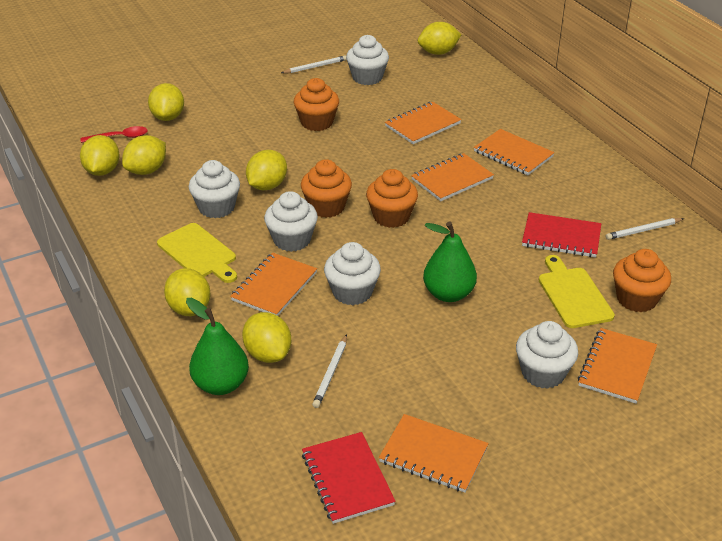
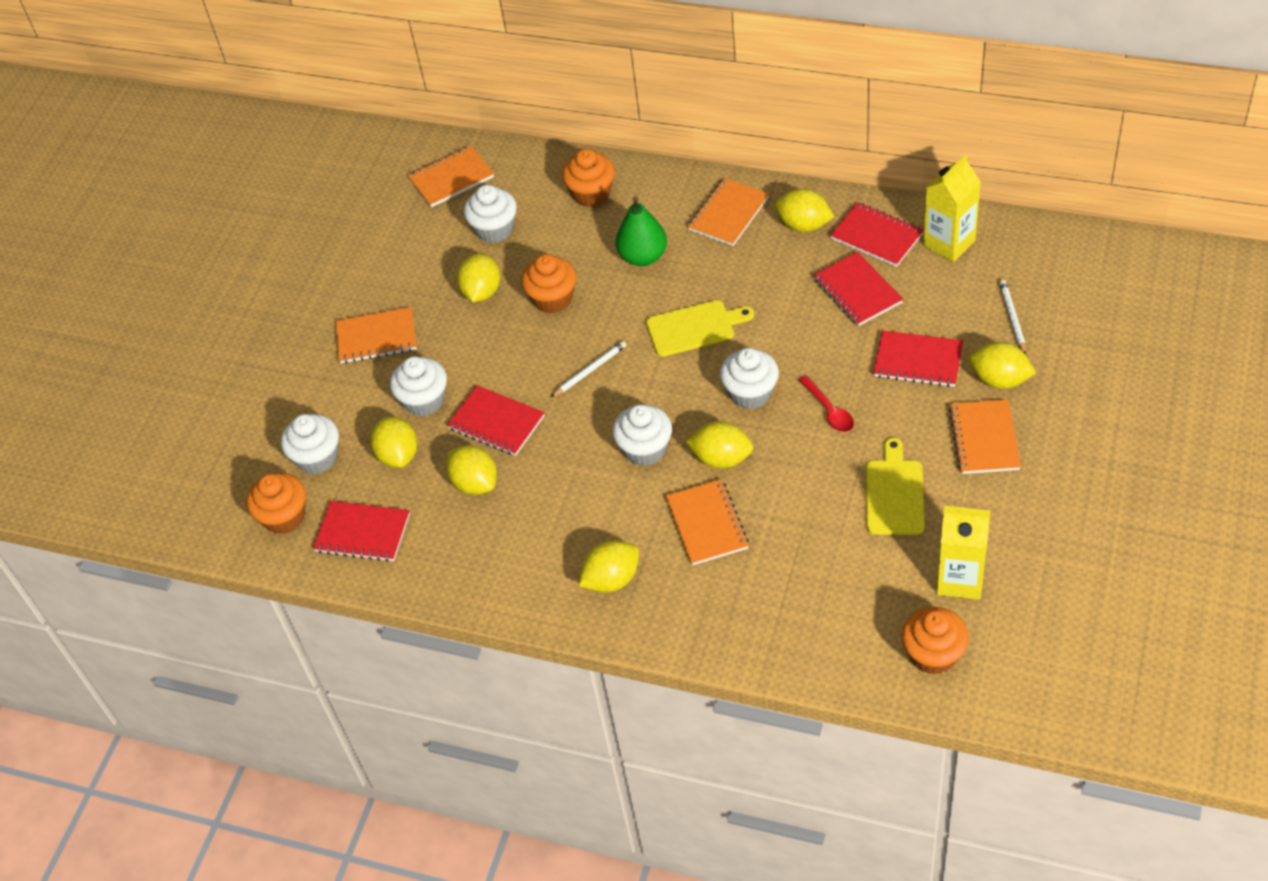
green pear: 2 -> 1
orange notebook: 6 -> 5
red notebook: 2 -> 5
white pencil: 3 -> 2
yellow carton: 0 -> 2

